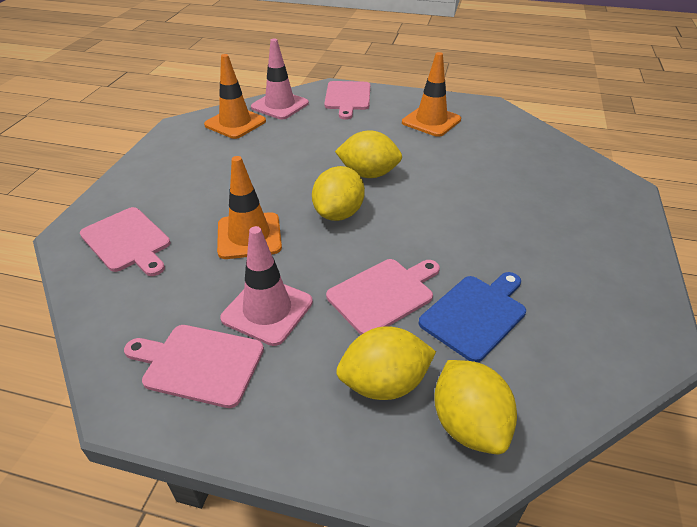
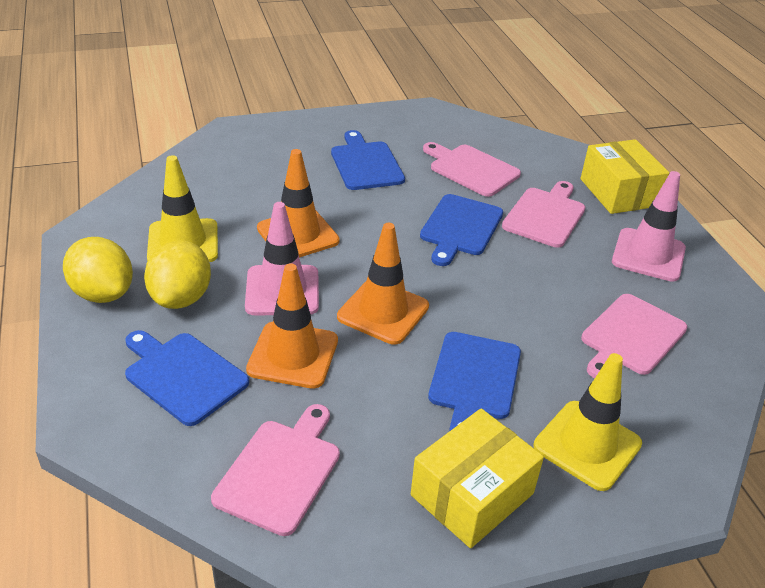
blue cutting board: 1 -> 4
yellow box: 0 -> 2
yellow lemon: 4 -> 2
yellow traffic cone: 0 -> 2

